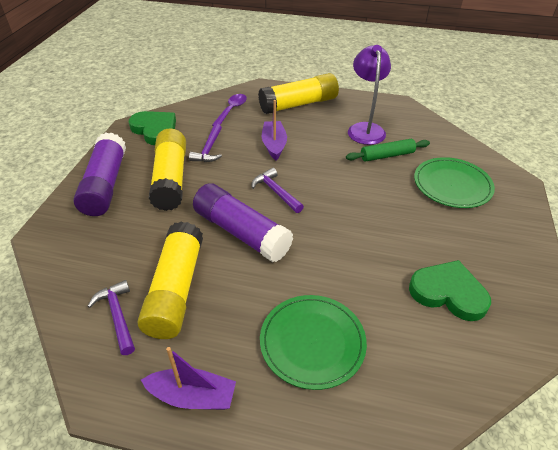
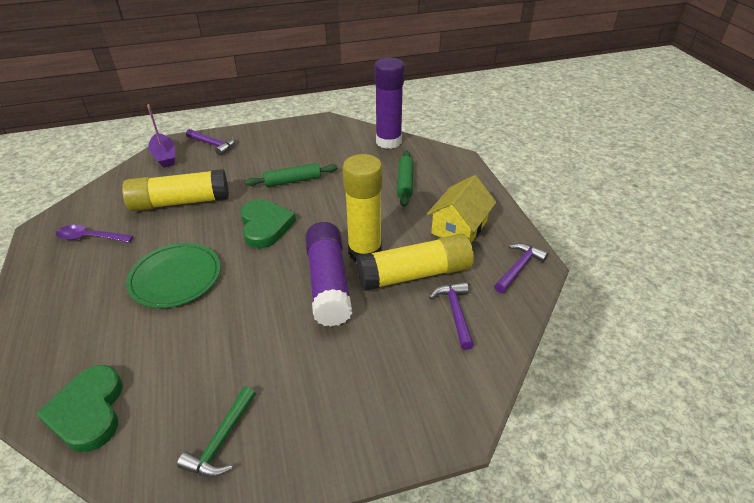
green hammer: 0 -> 1
green plate: 2 -> 1
green rolling pin: 1 -> 2
purple boat: 2 -> 1
purple lamp: 1 -> 0
yellow house: 0 -> 1

